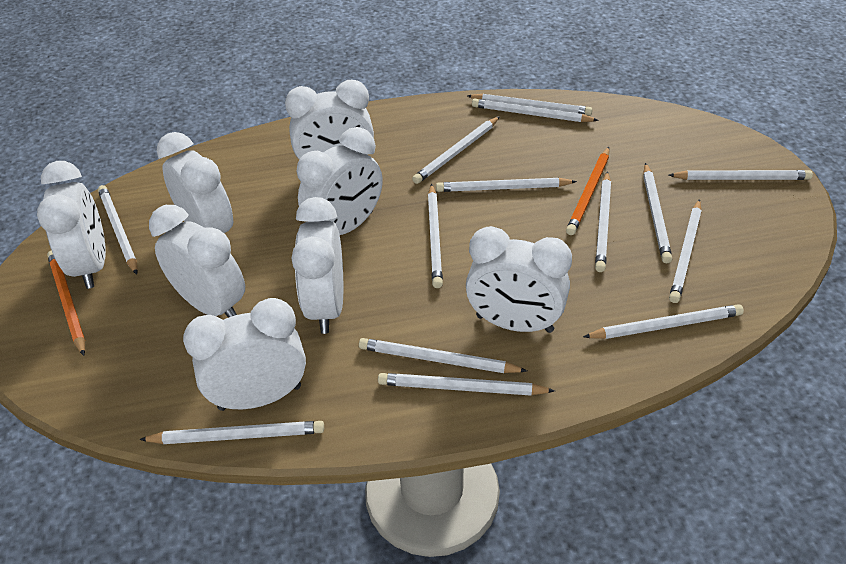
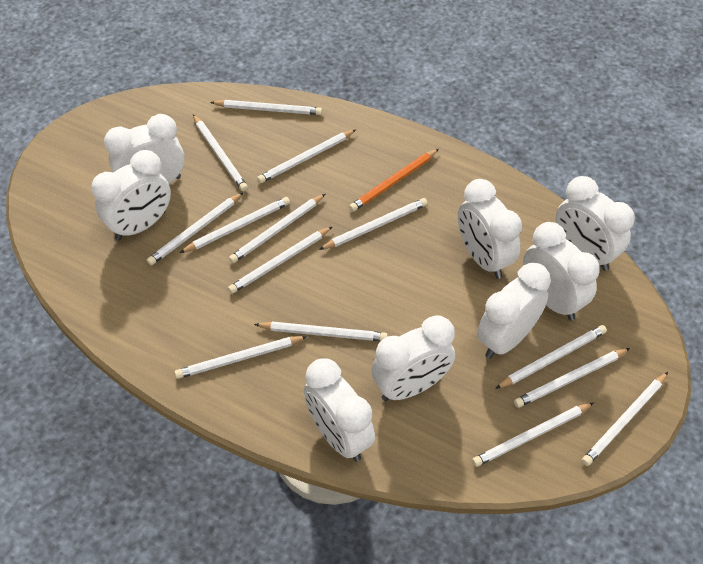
orange pencil: 2 -> 1

